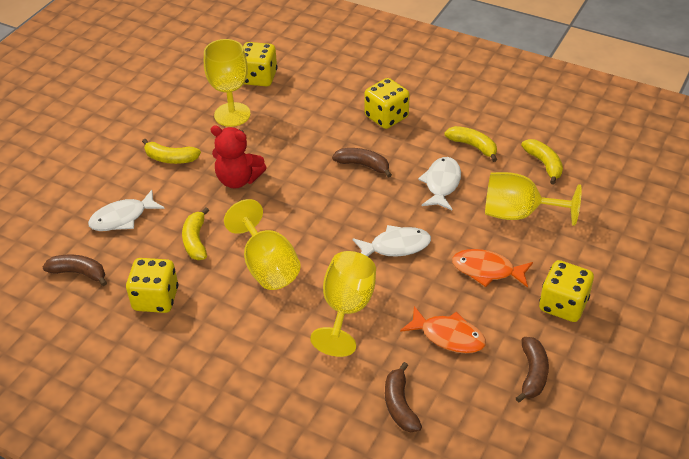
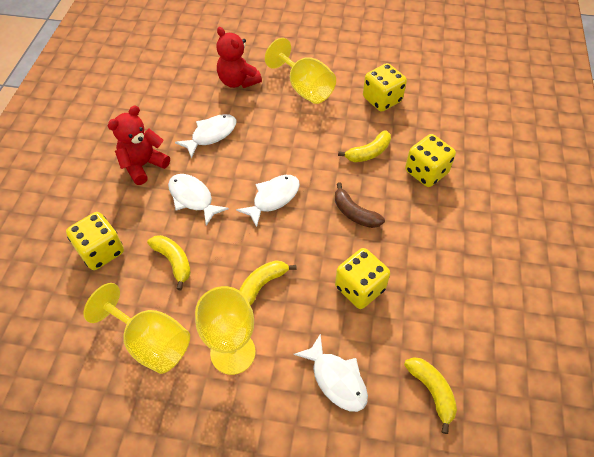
brown banana: 4 -> 1
orange fish: 2 -> 0
red teddy bear: 1 -> 2
white fish: 3 -> 4
yellow goblet: 4 -> 3

